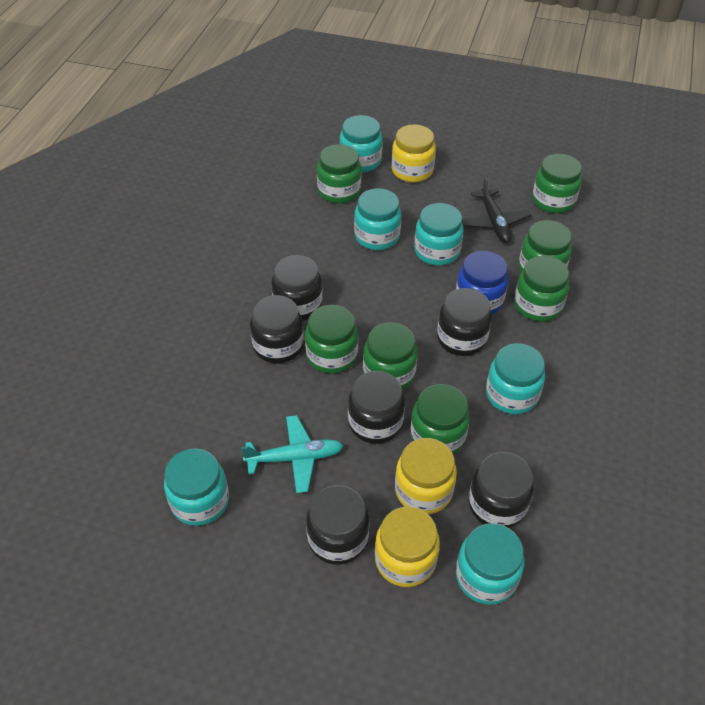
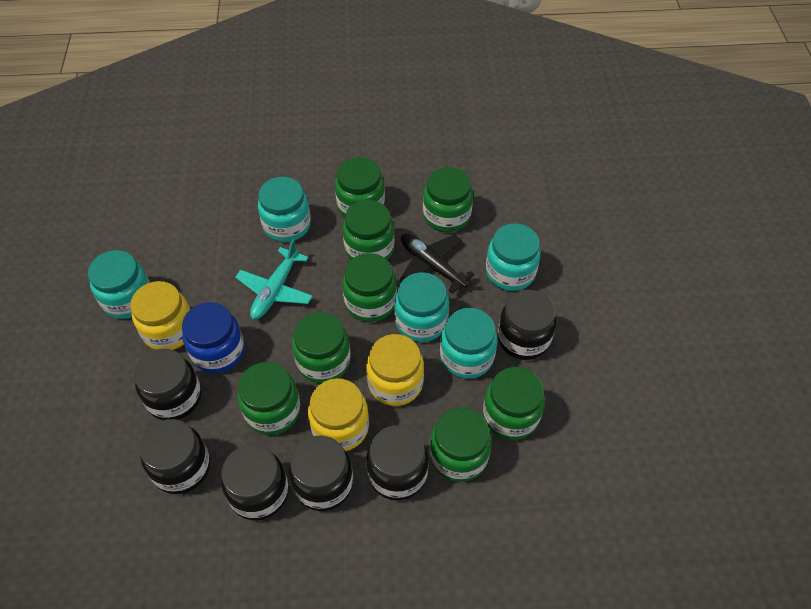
green jar: 7 -> 8
turquoise jar: 6 -> 5

